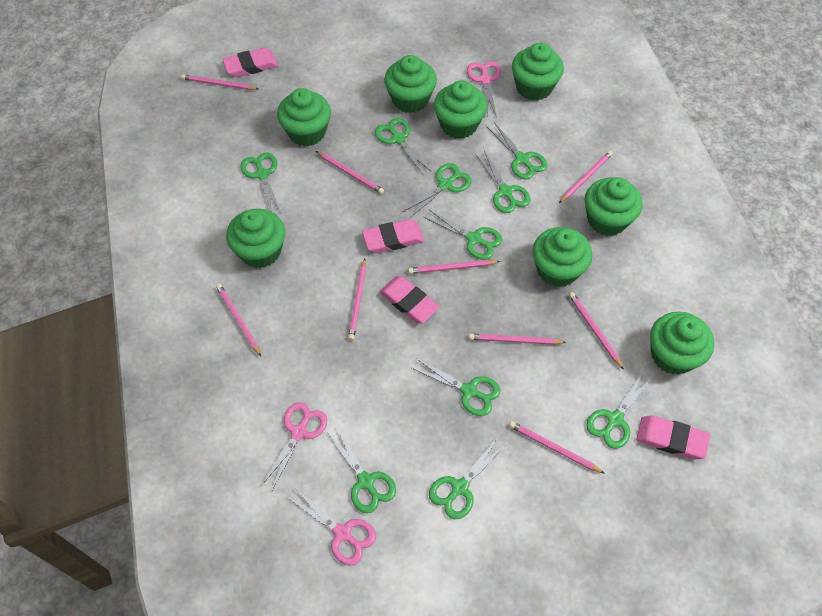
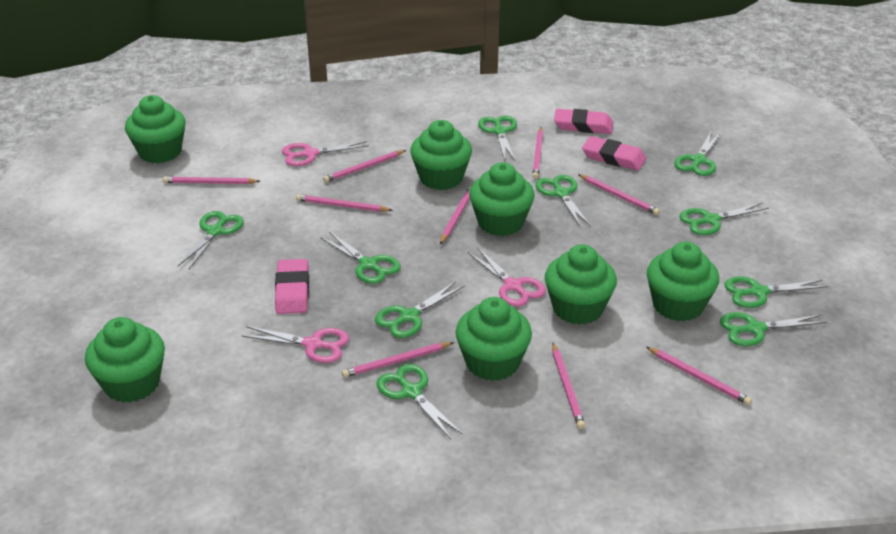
green cupcake: 8 -> 7
pink eraser: 4 -> 3

